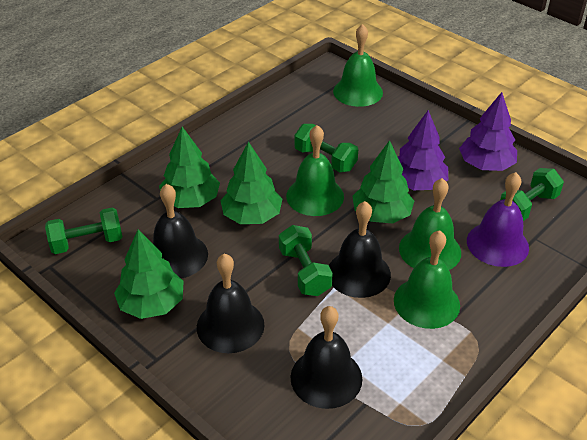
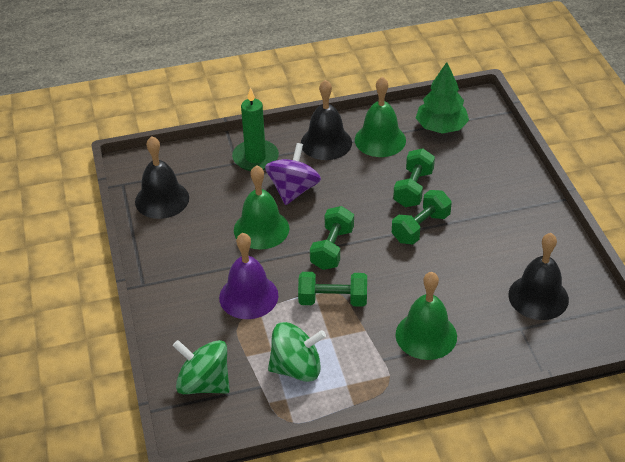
black bell: 4 -> 3
green bell: 4 -> 3
green candle: 0 -> 1
green spinning top: 0 -> 2
green tree: 4 -> 1
purple spinning top: 0 -> 1
purple tree: 2 -> 0

